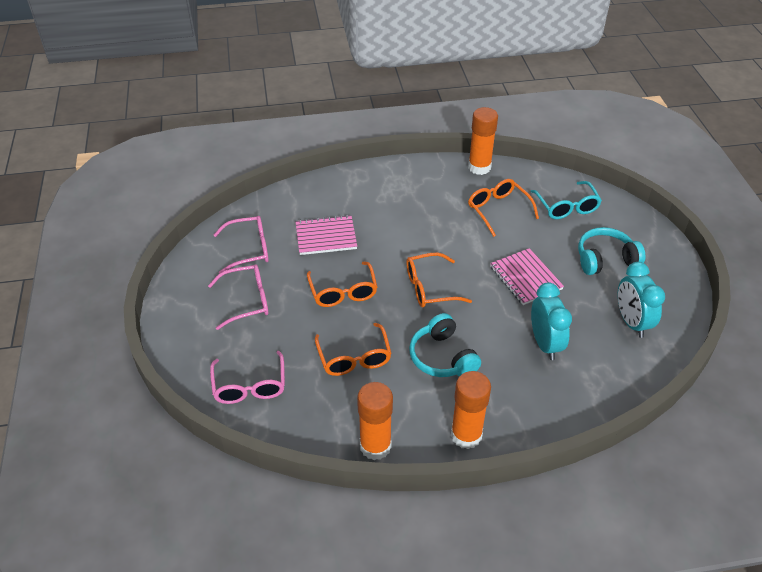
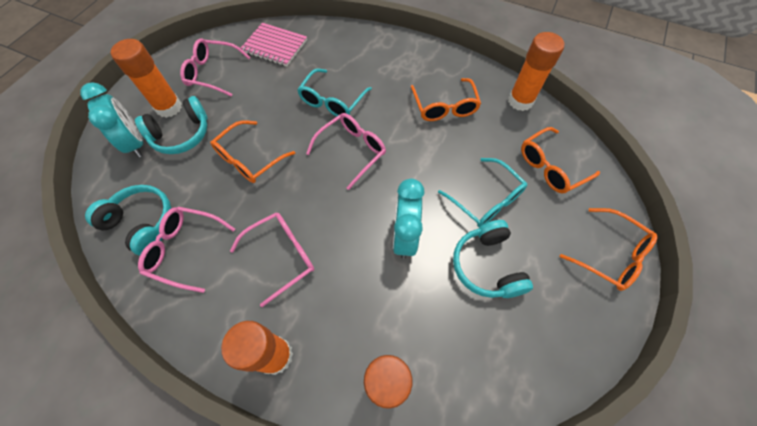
orange glue stick: 3 -> 4
pink glasses: 3 -> 4
pink notebook: 2 -> 1
turquoise glasses: 1 -> 2
turquoise headphones: 2 -> 3

